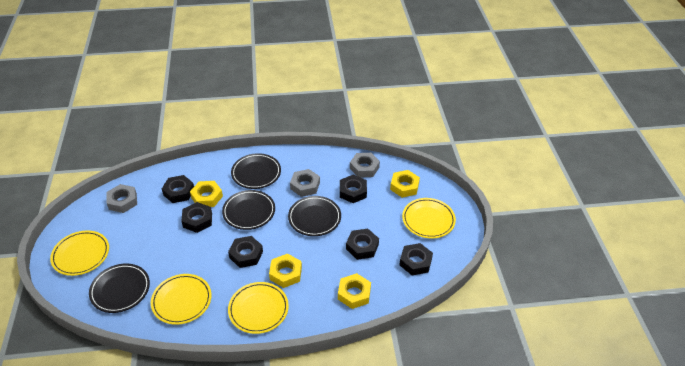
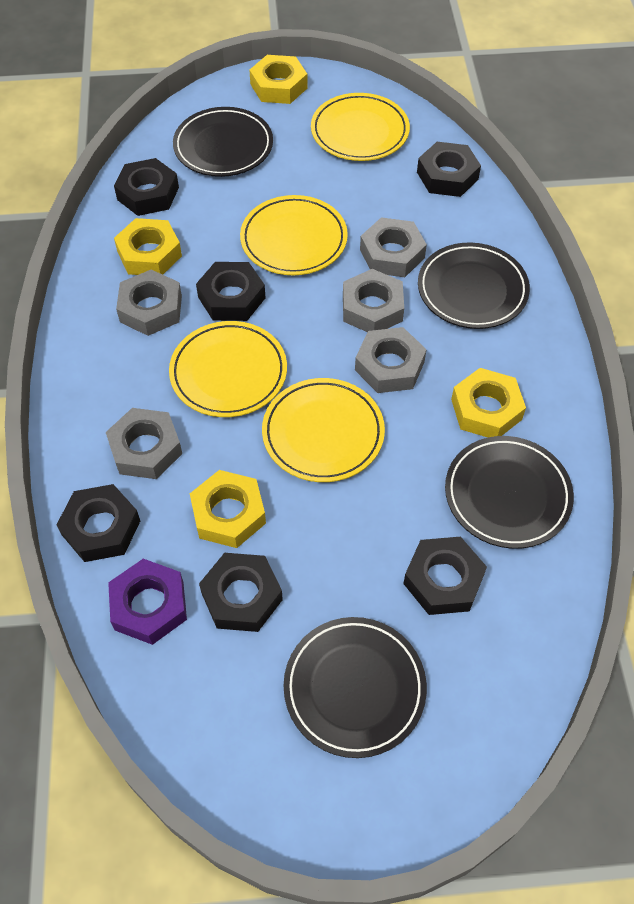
grey nut: 3 -> 5
purple nut: 0 -> 1

